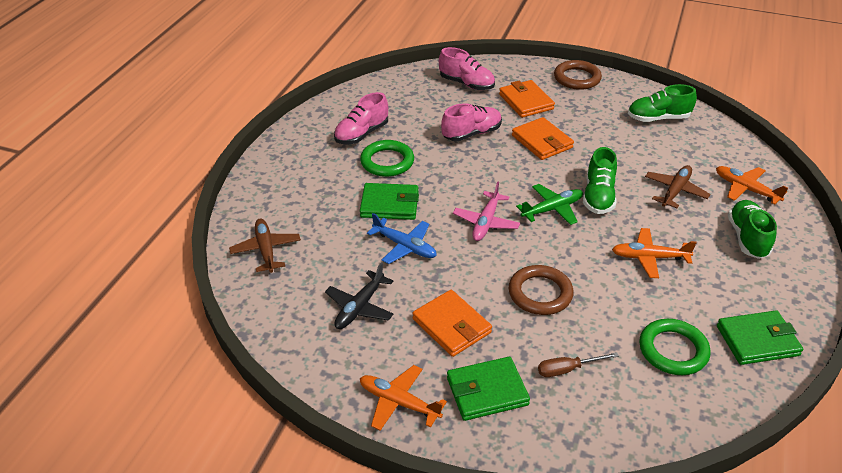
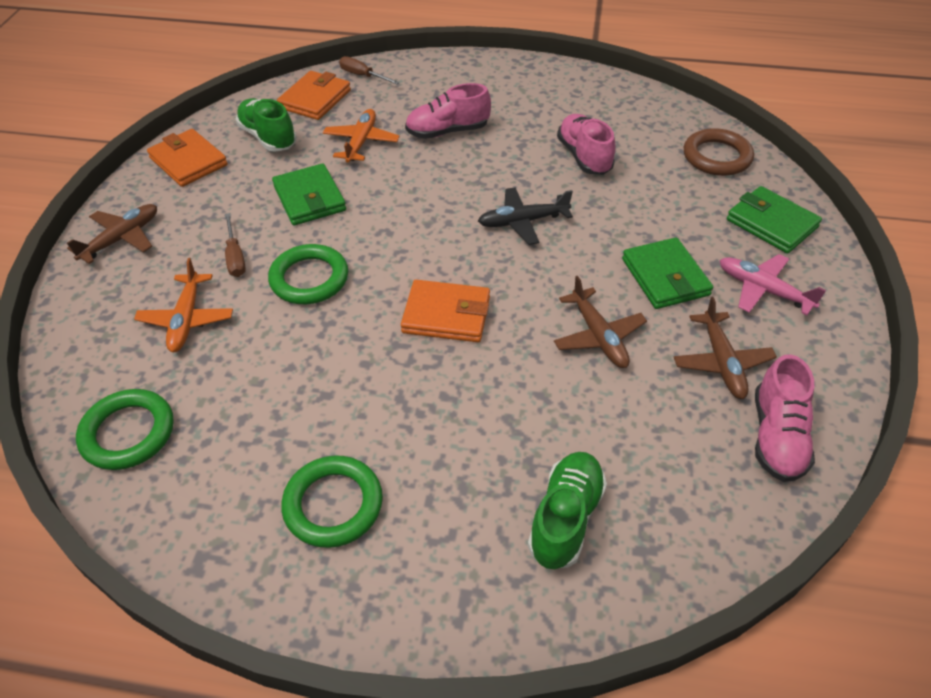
blue plane: 1 -> 0
brown plane: 2 -> 3
brown ring: 2 -> 1
brown screwdriver: 1 -> 2
green plane: 1 -> 0
green ring: 2 -> 3
green shoe: 3 -> 2
orange plane: 3 -> 2

